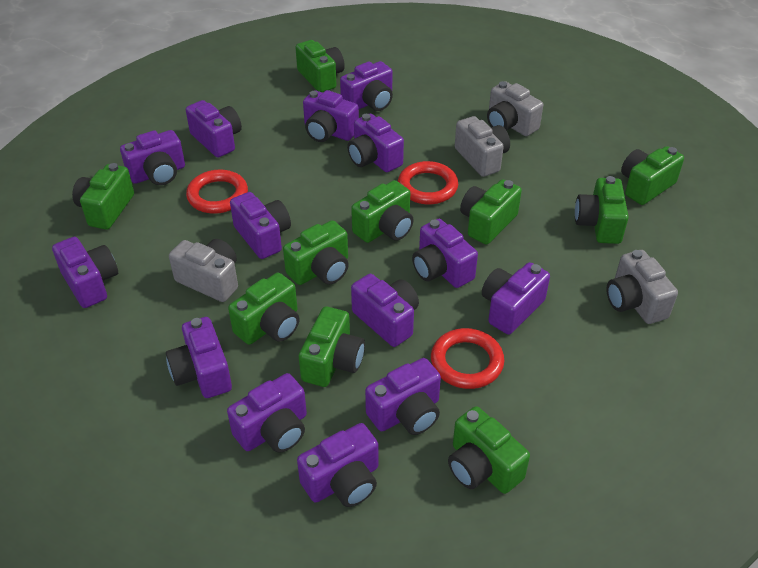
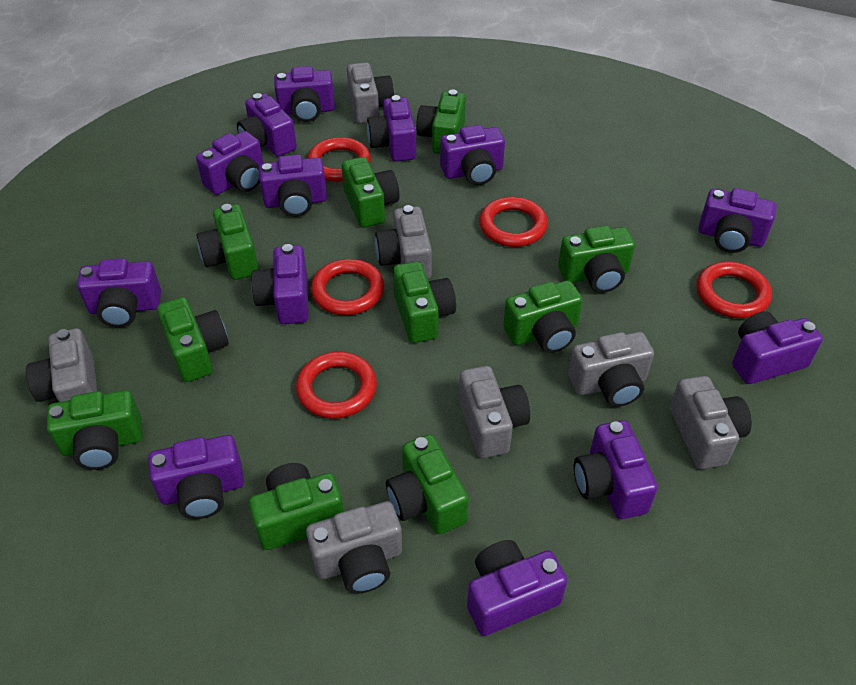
grey camera: 4 -> 7
purple camera: 14 -> 13
red ring: 3 -> 5

